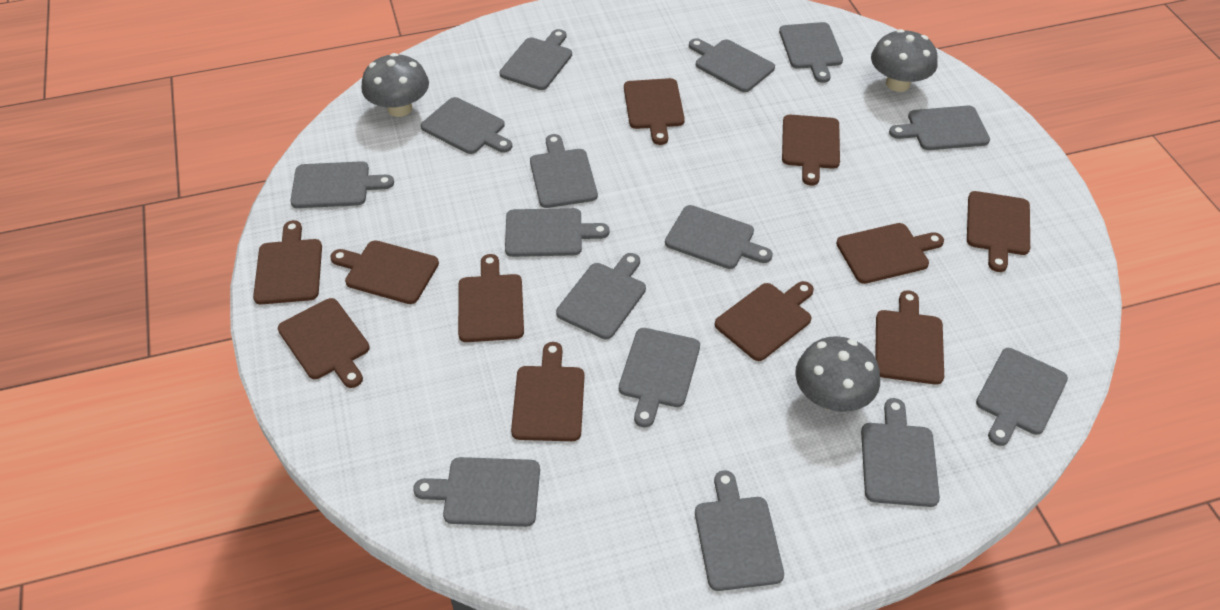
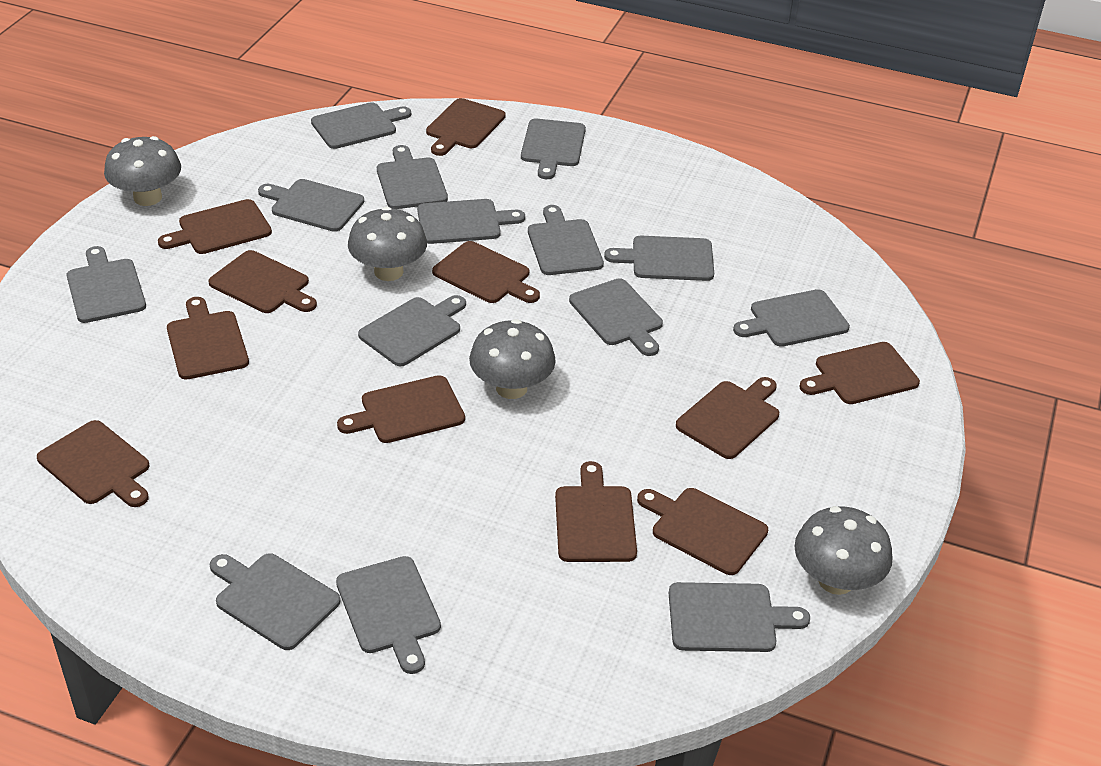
grey cutting board: 15 -> 14
grey mushroom: 3 -> 4

